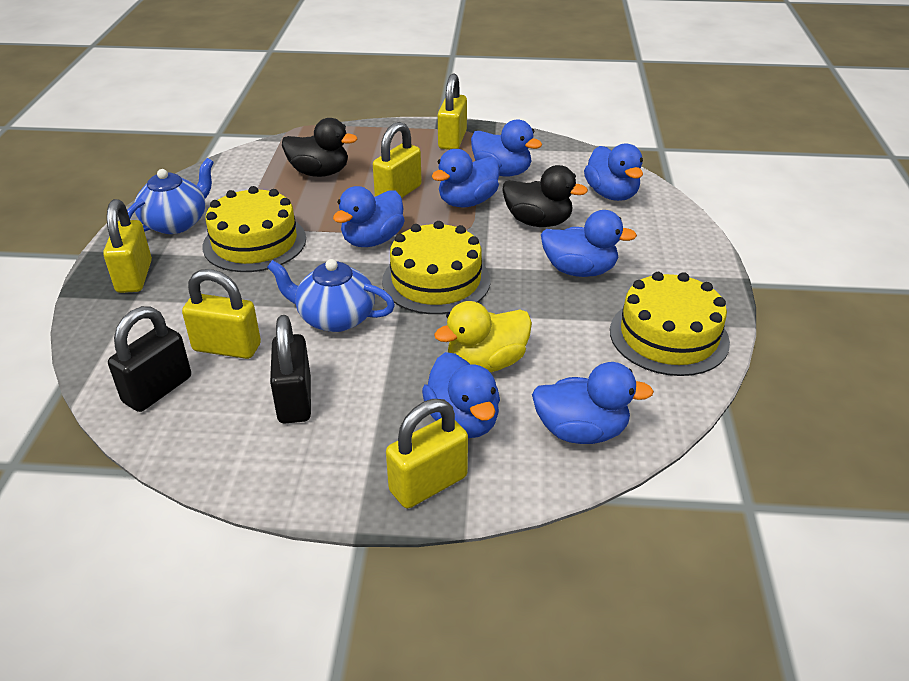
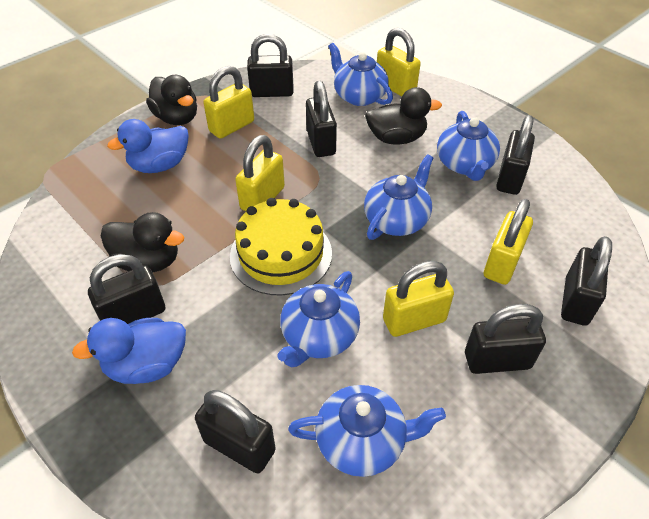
black duck: 2 -> 3
black padlock: 2 -> 7
blue duck: 7 -> 2
blue teapot: 2 -> 5
yellow cake: 3 -> 1
yellow duck: 1 -> 0

